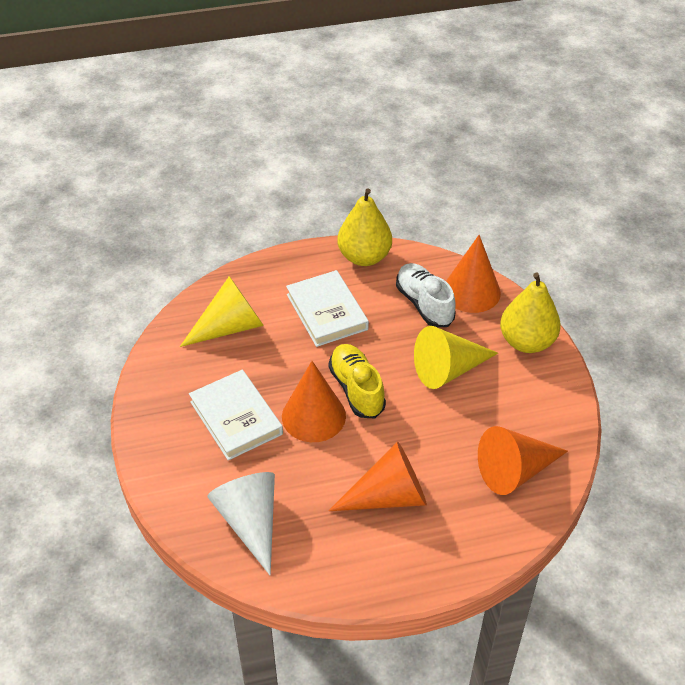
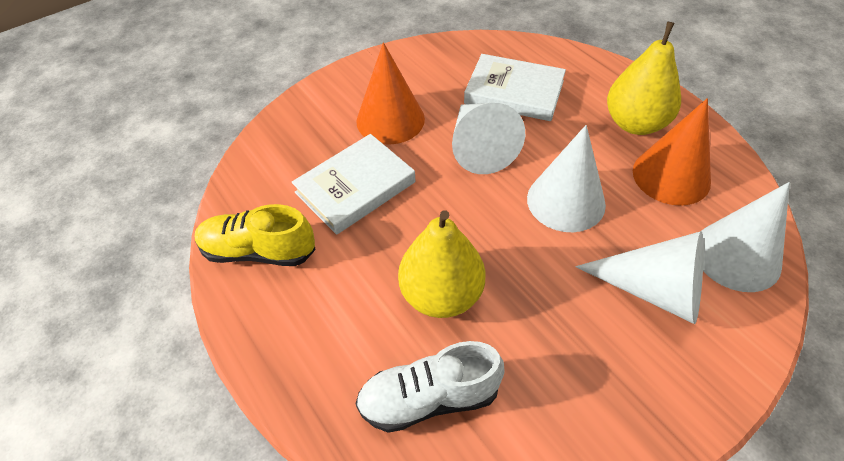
orange cone: 4 -> 2
white cone: 1 -> 4
yellow cone: 2 -> 0

